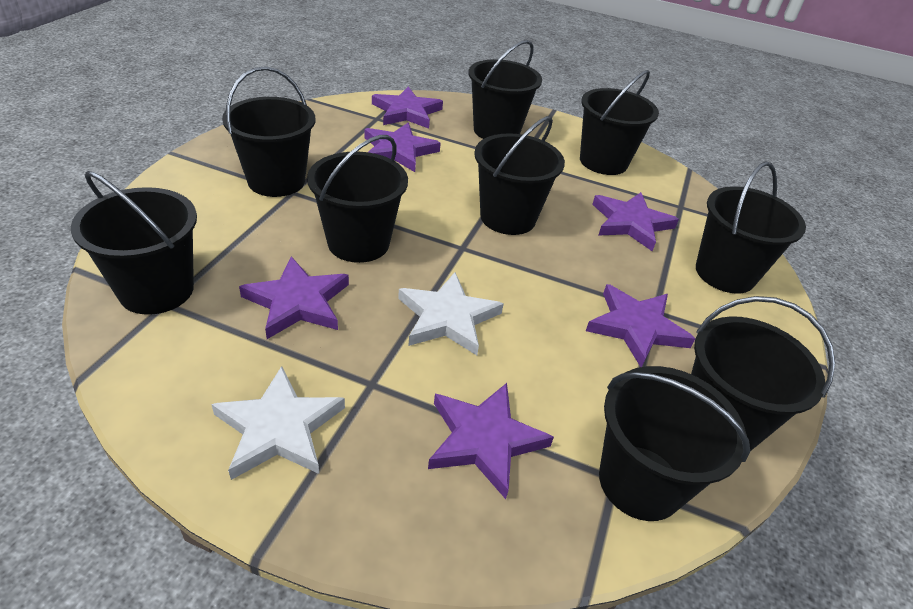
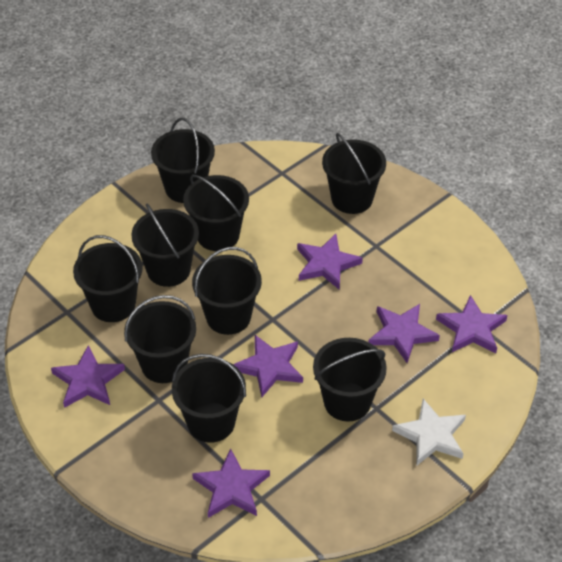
white star: 2 -> 1

